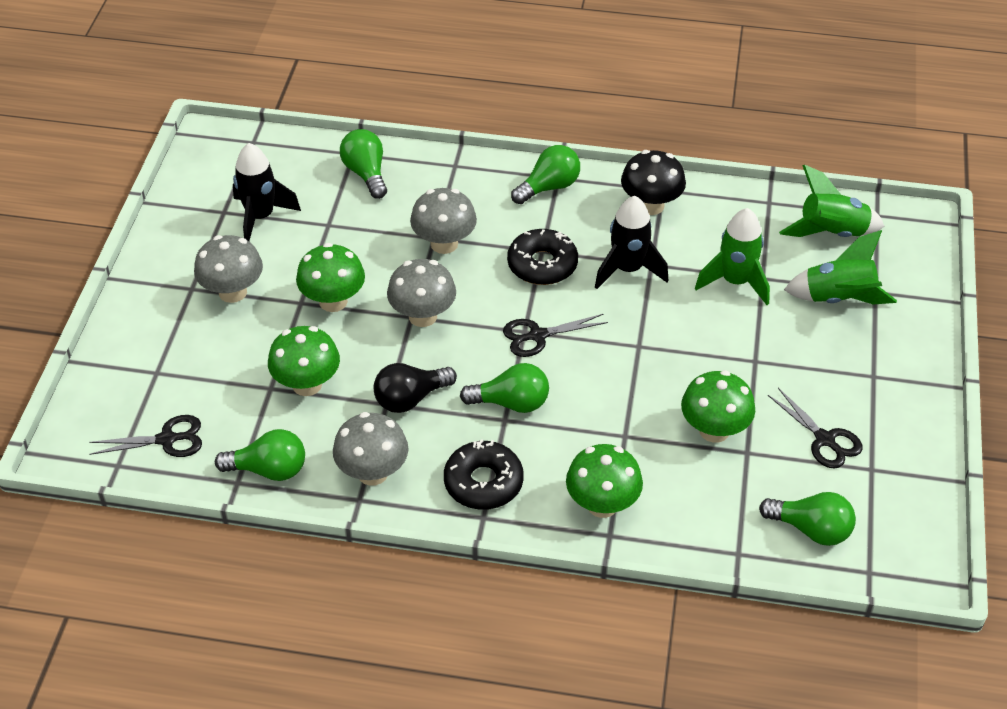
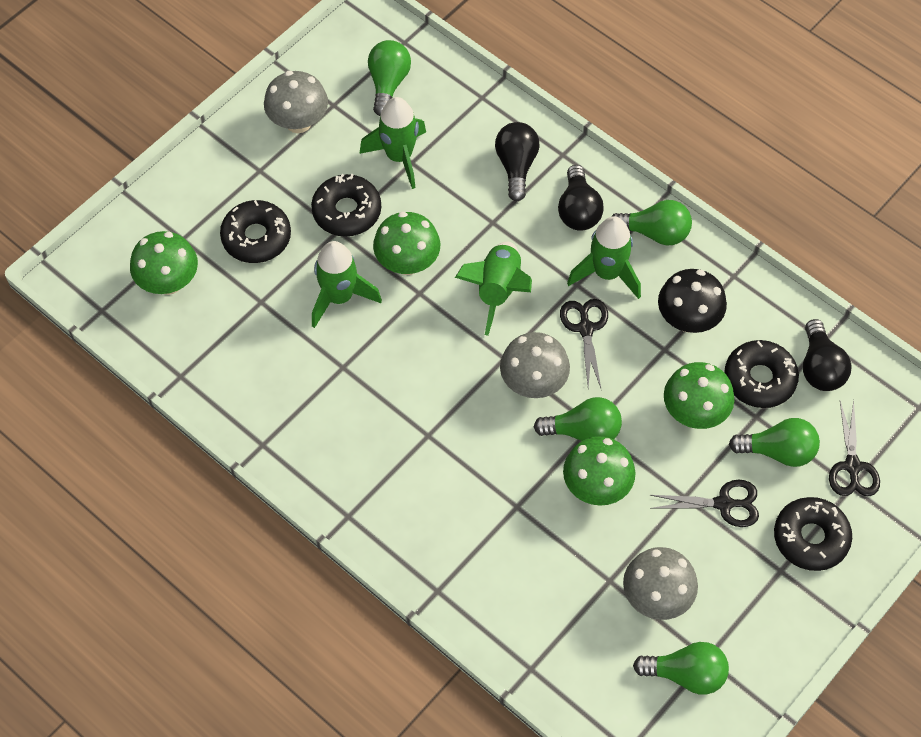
black donut: 2 -> 4
black light bulb: 1 -> 3
black rocket: 2 -> 0
green rocket: 3 -> 4
grey mushroom: 4 -> 3

